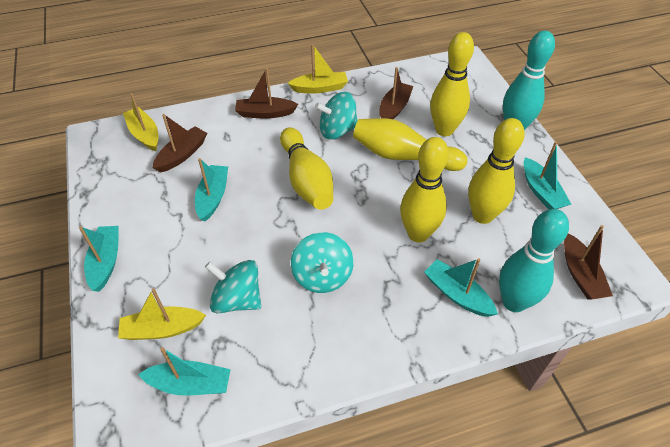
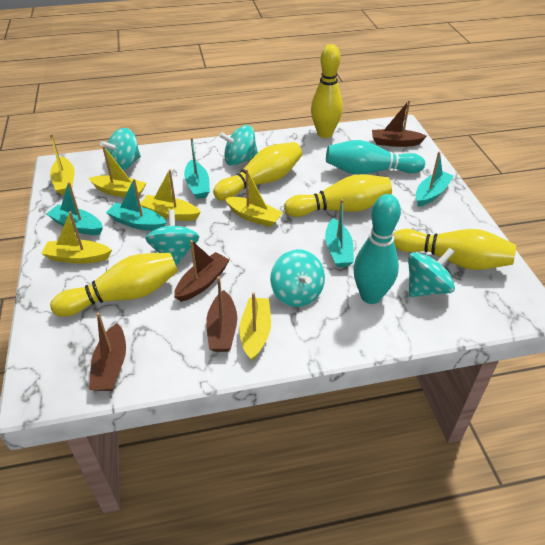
turquoise spinning top: 3 -> 5
yellow boat: 3 -> 6

